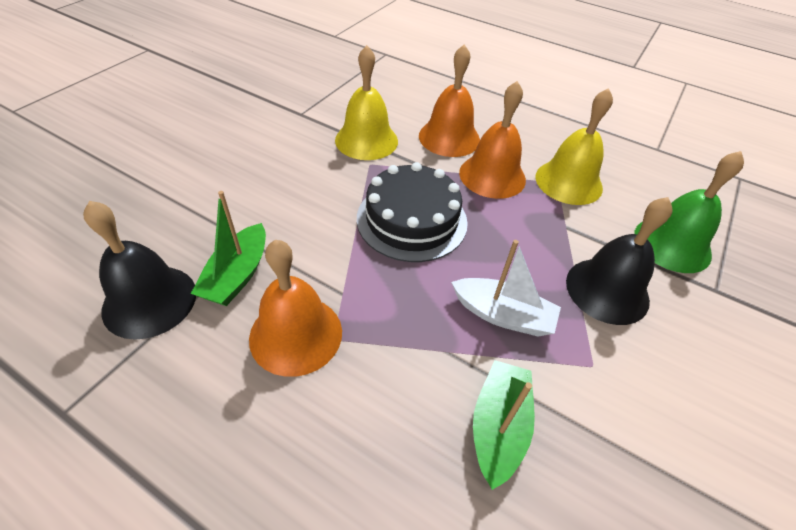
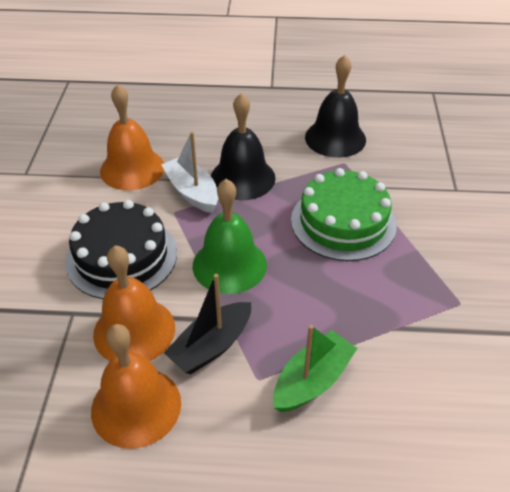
black boat: 0 -> 1
green boat: 2 -> 1
green cake: 0 -> 1
yellow bell: 2 -> 0

